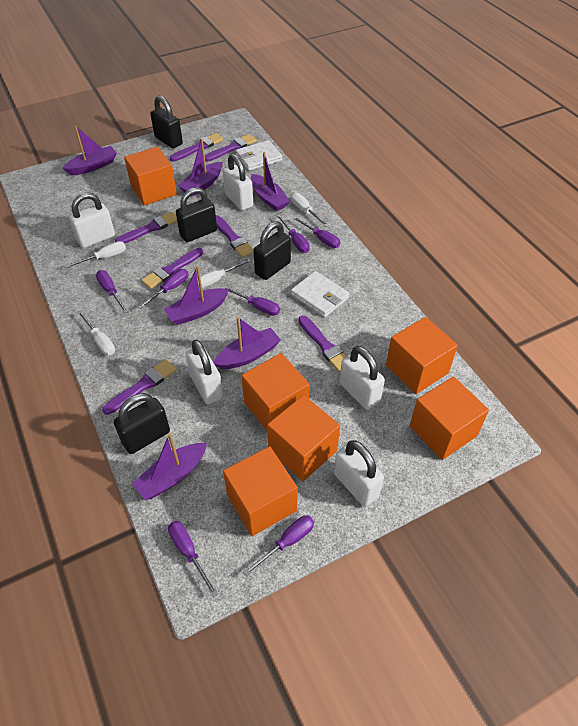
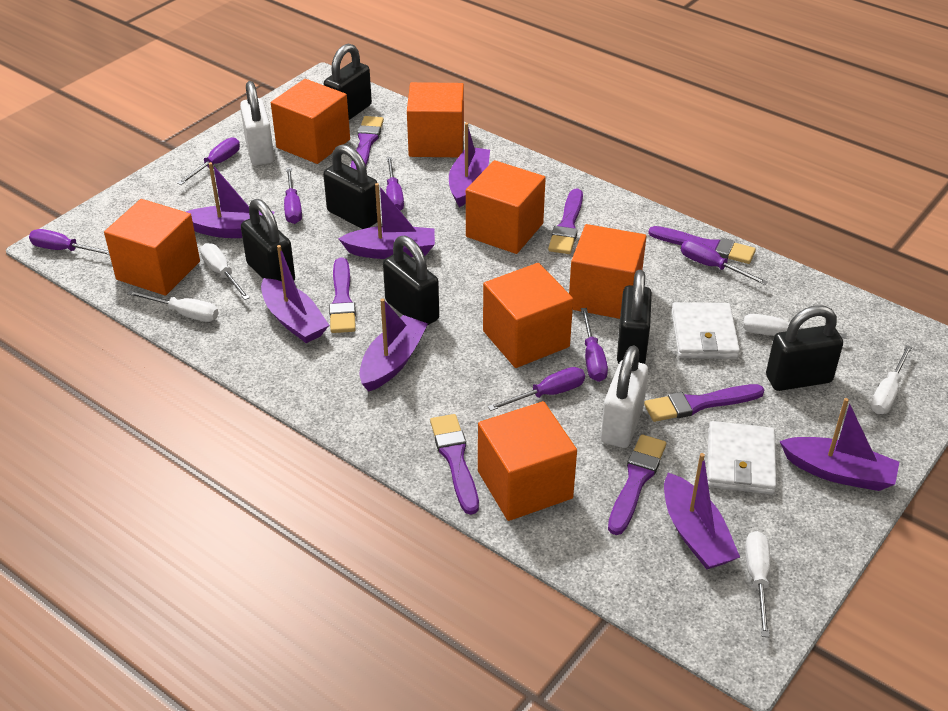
black padlock: 4 -> 6
orange cube: 6 -> 7
purple boat: 6 -> 7
white padlock: 5 -> 2
white screwdriver: 4 -> 5

